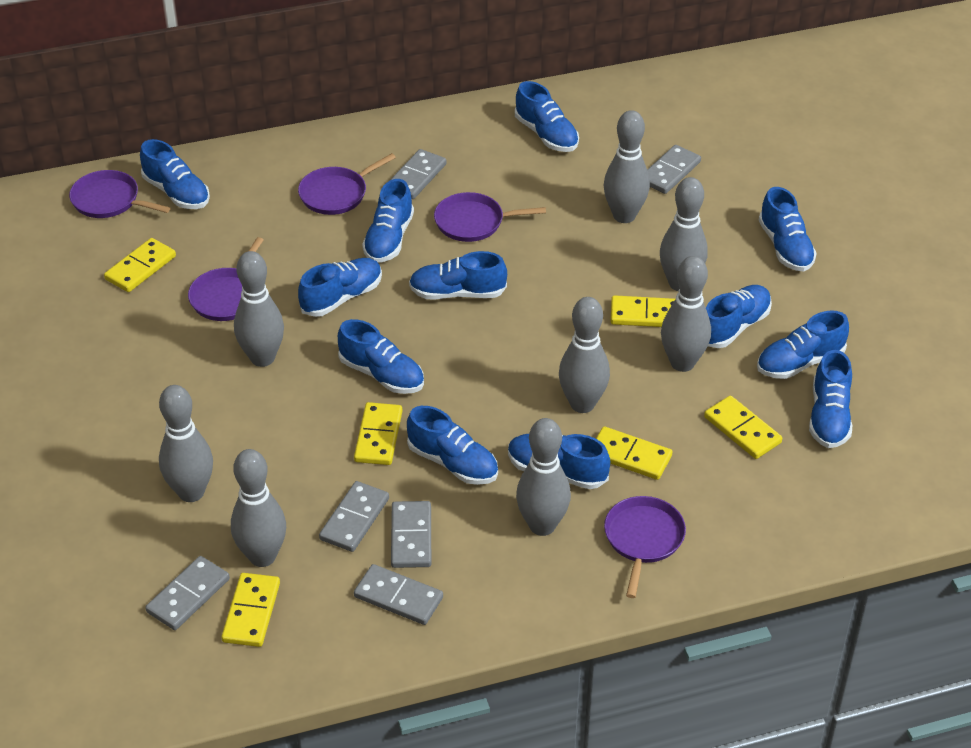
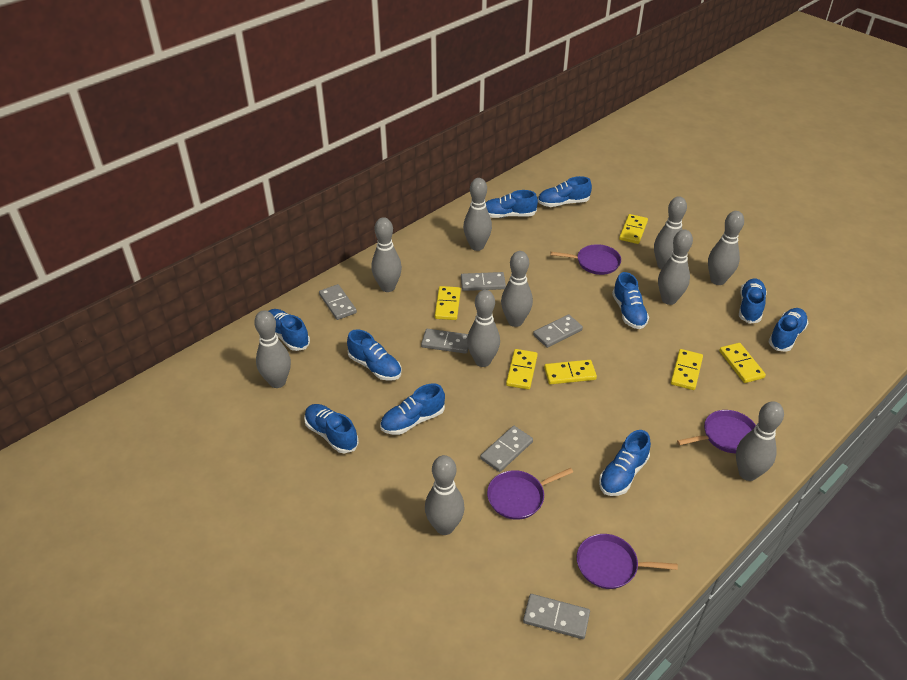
blue shoe: 12 -> 10
grey bowling pin: 8 -> 10
purple pan: 5 -> 4

